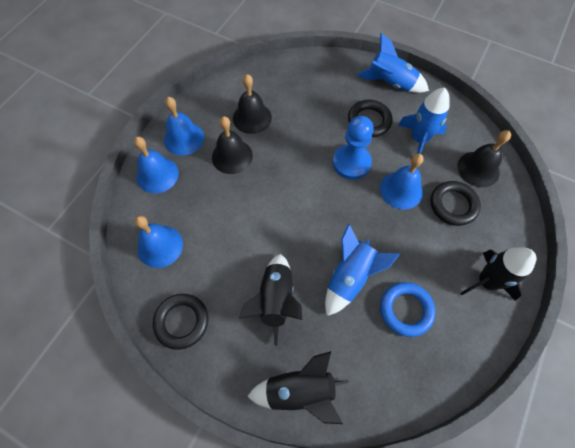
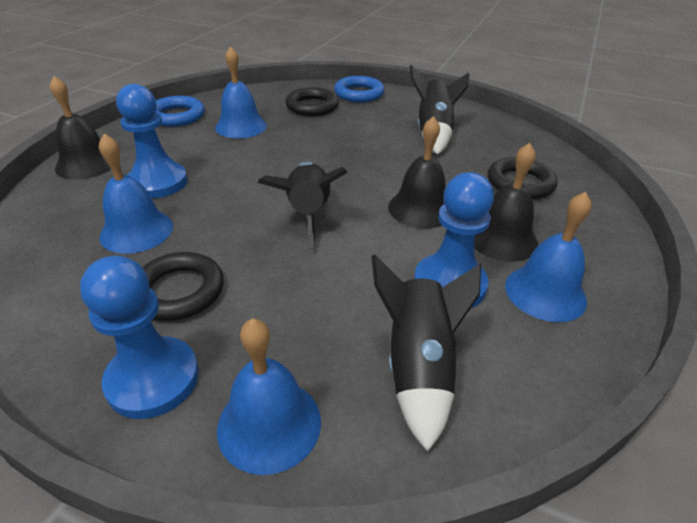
blue pawn: 1 -> 3
blue ring: 1 -> 2
blue rocket: 3 -> 0

